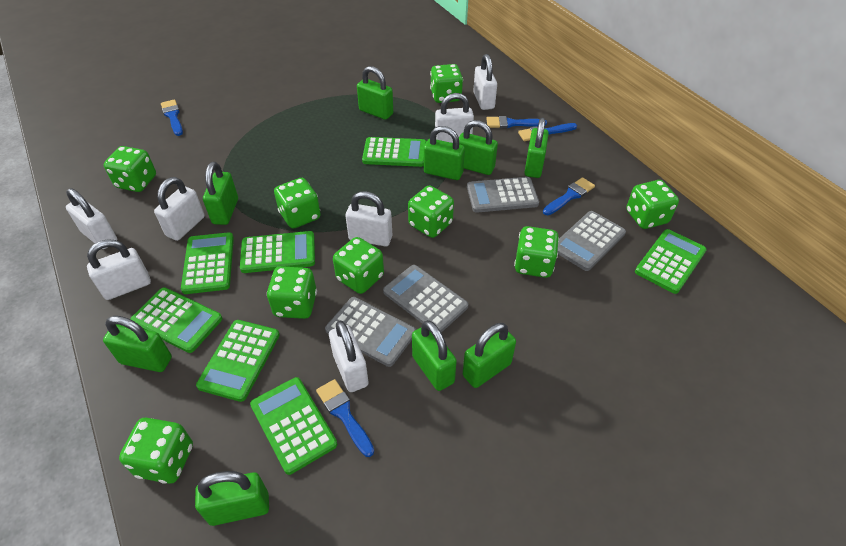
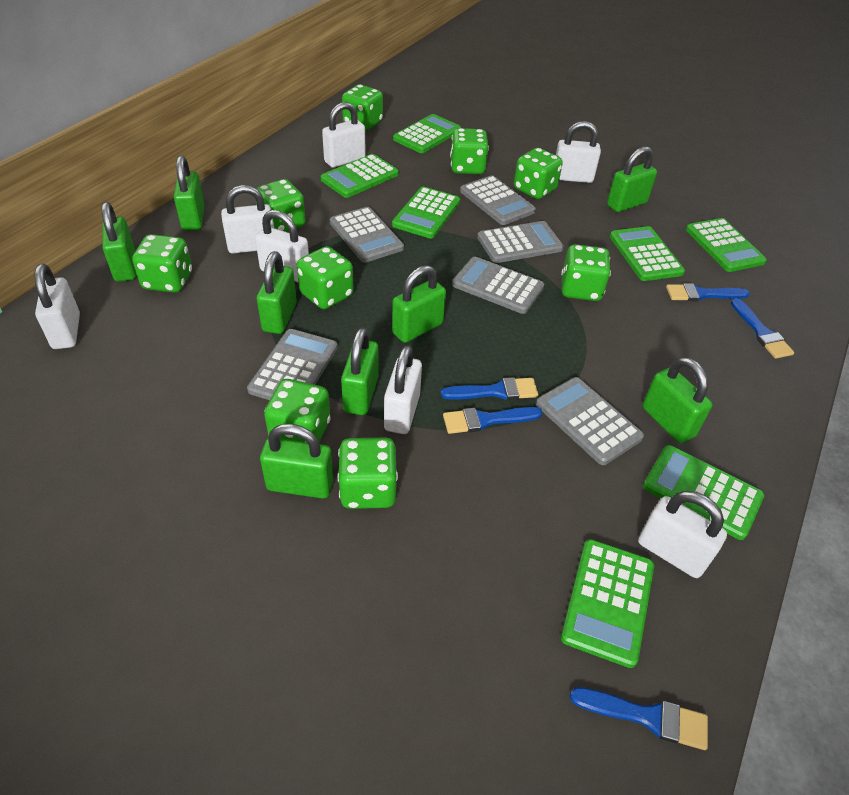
green padlock: 9 -> 8
grey calculator: 4 -> 6

